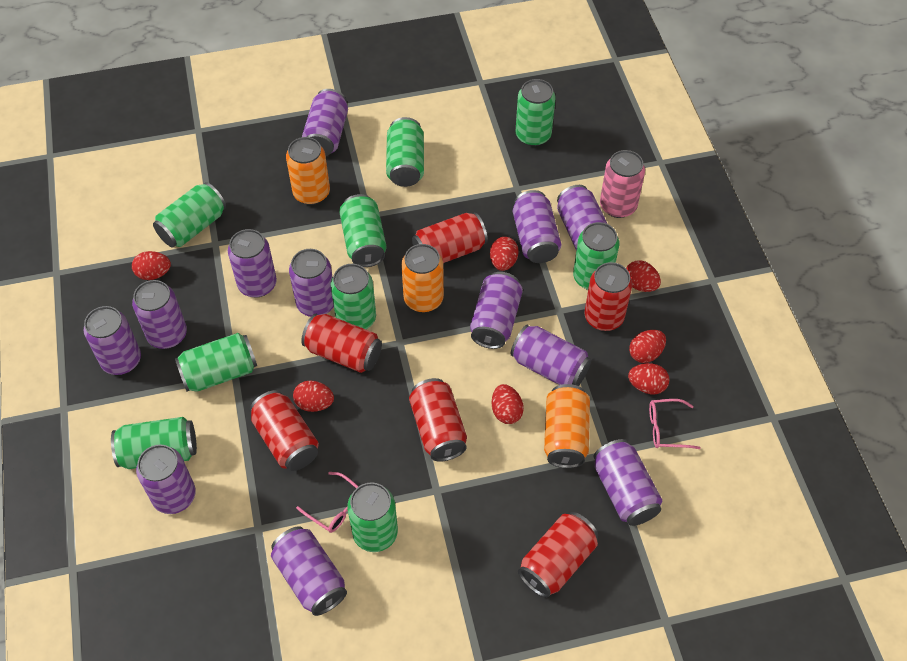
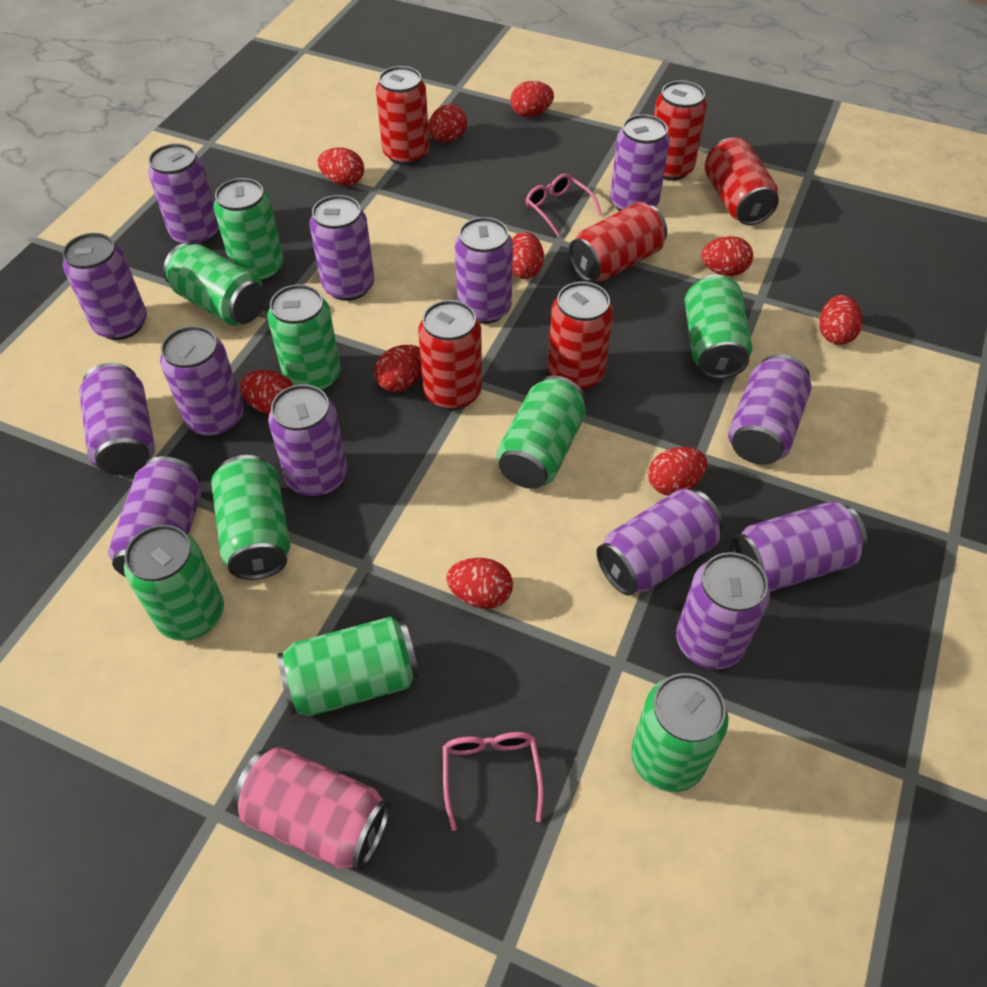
orange can: 3 -> 0
purple can: 12 -> 13
red egg: 7 -> 10

